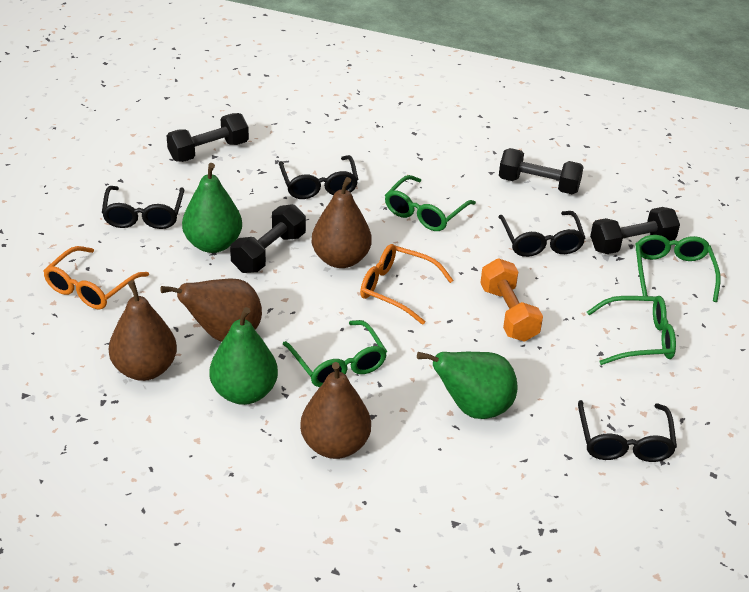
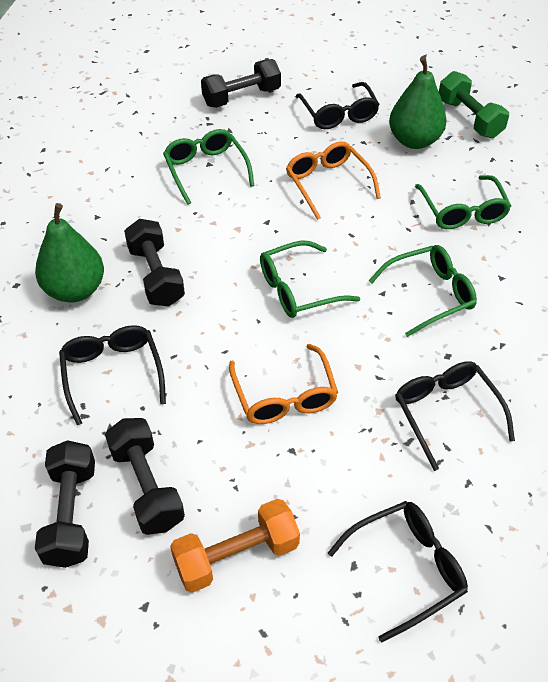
brown pear: 4 -> 0
green dumbbell: 0 -> 1
green pear: 3 -> 2

